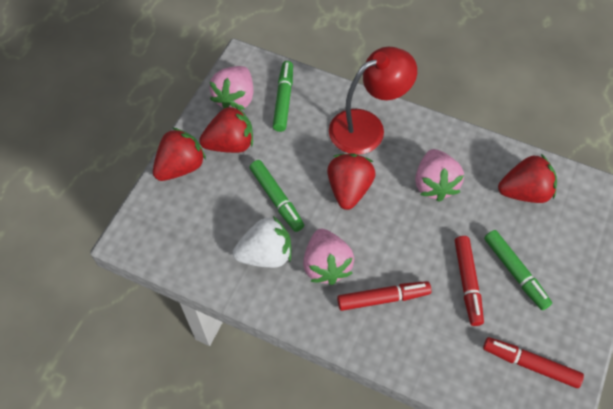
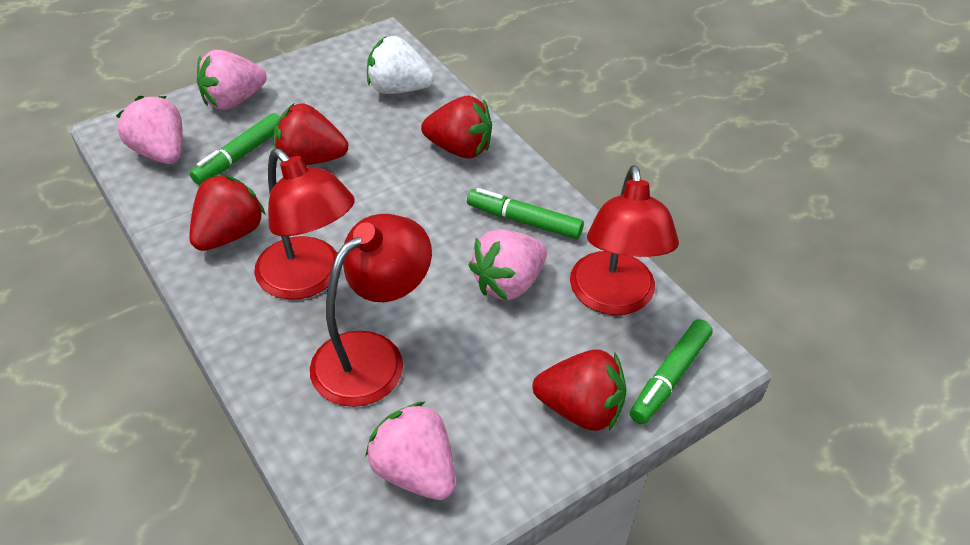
pink strawberry: 3 -> 4
red lamp: 1 -> 3
red marker: 3 -> 0

